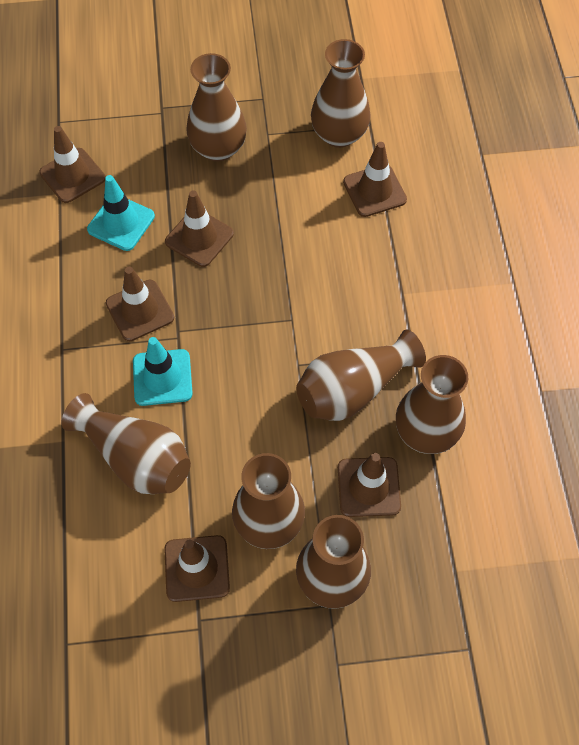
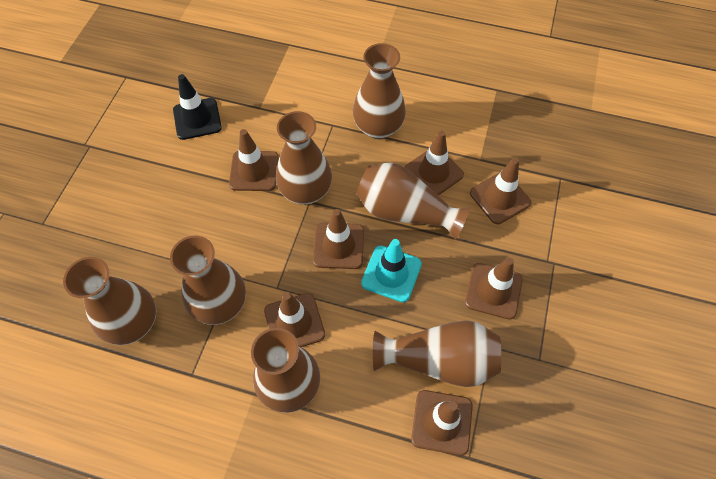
black traffic cone: 0 -> 1
brown traffic cone: 6 -> 7
turquoise traffic cone: 2 -> 1

